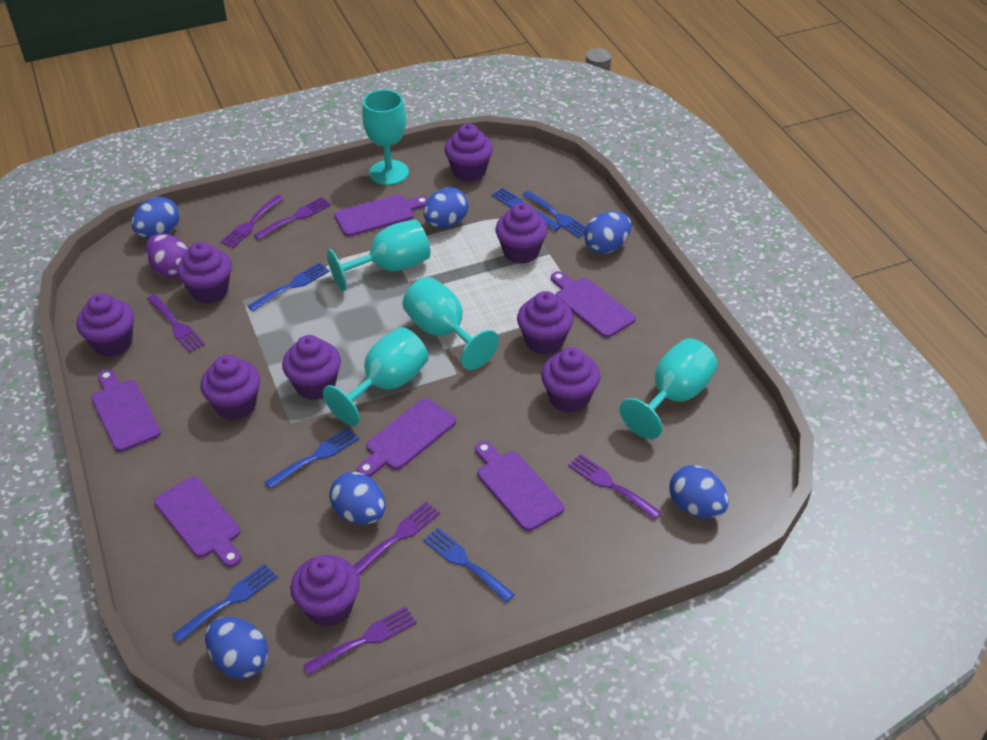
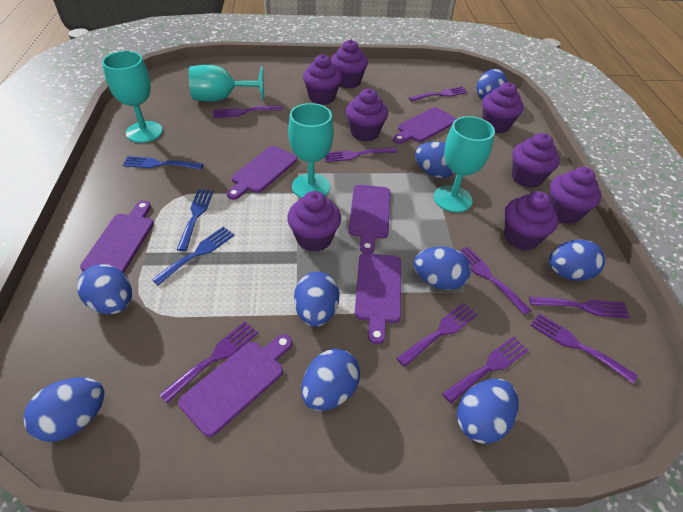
blue egg: 6 -> 9
blue fork: 6 -> 3
purple cupcake: 9 -> 8
purple egg: 1 -> 0
purple fork: 6 -> 9
turquoise goblet: 5 -> 4

